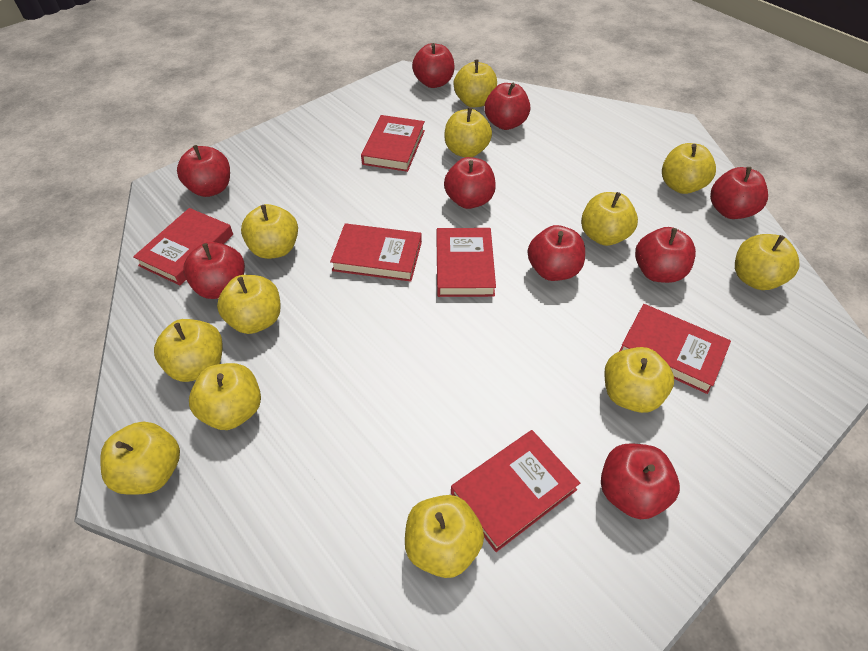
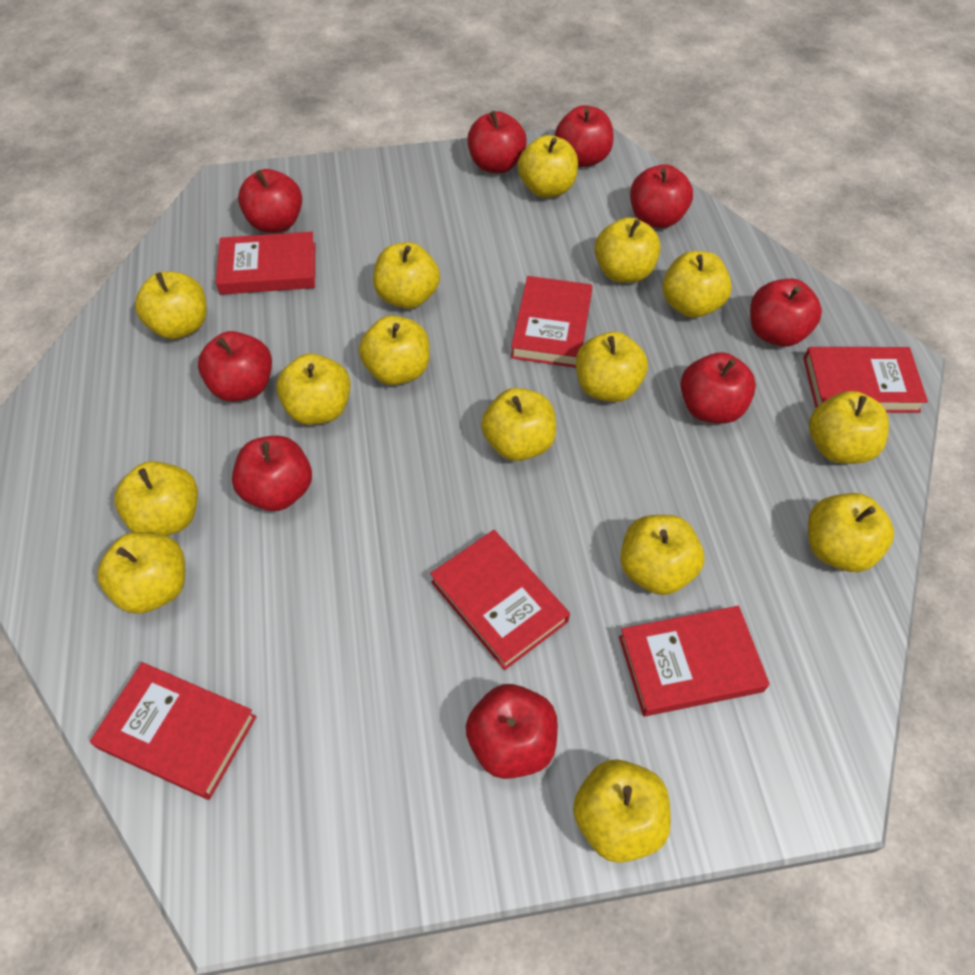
yellow apple: 12 -> 15

